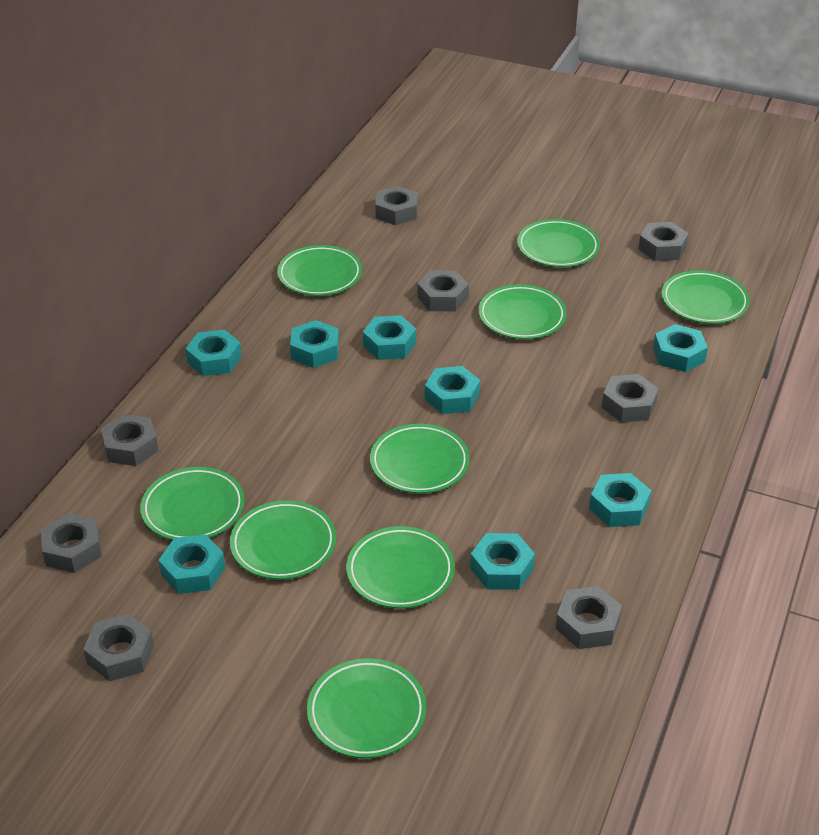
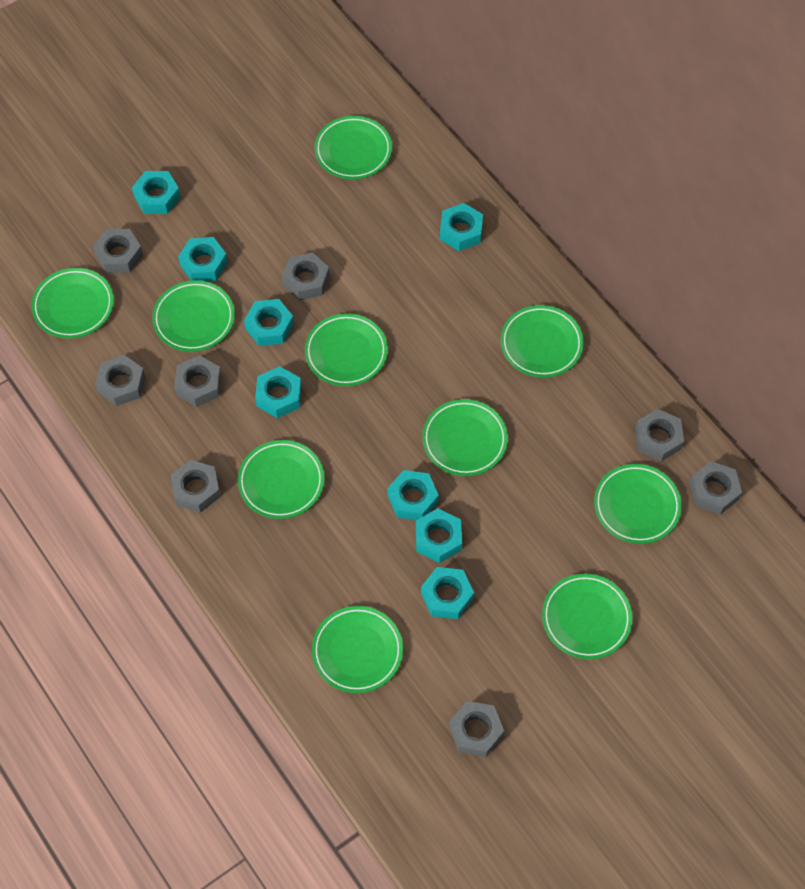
green plate: 9 -> 10

